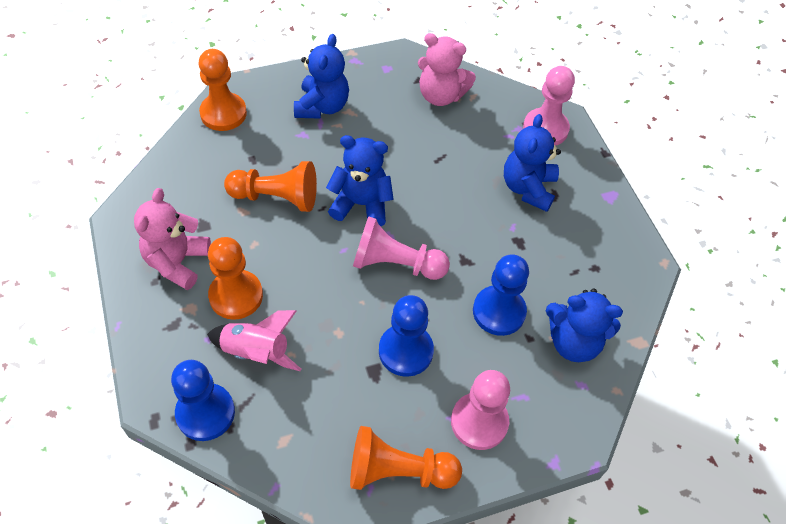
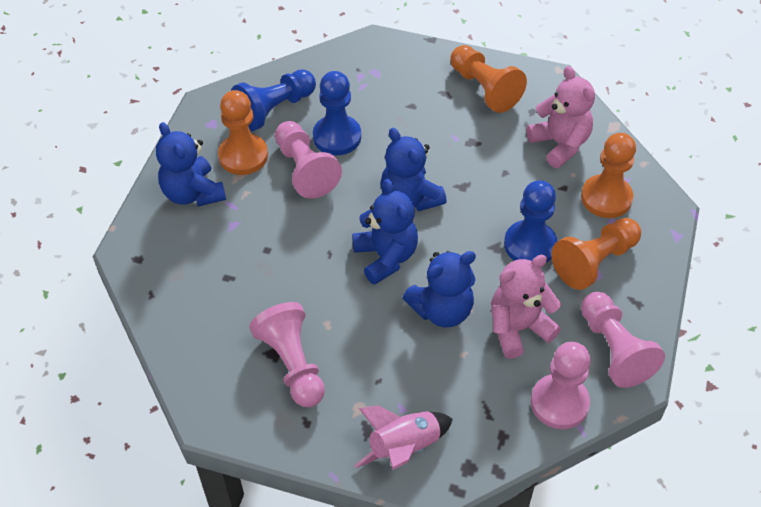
pink pawn: 3 -> 4

